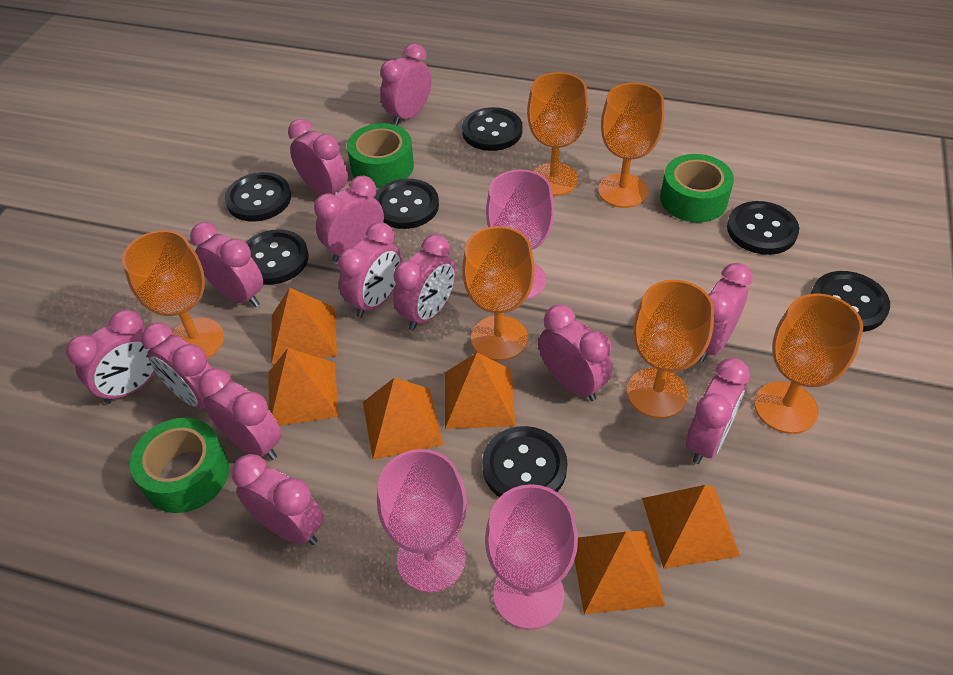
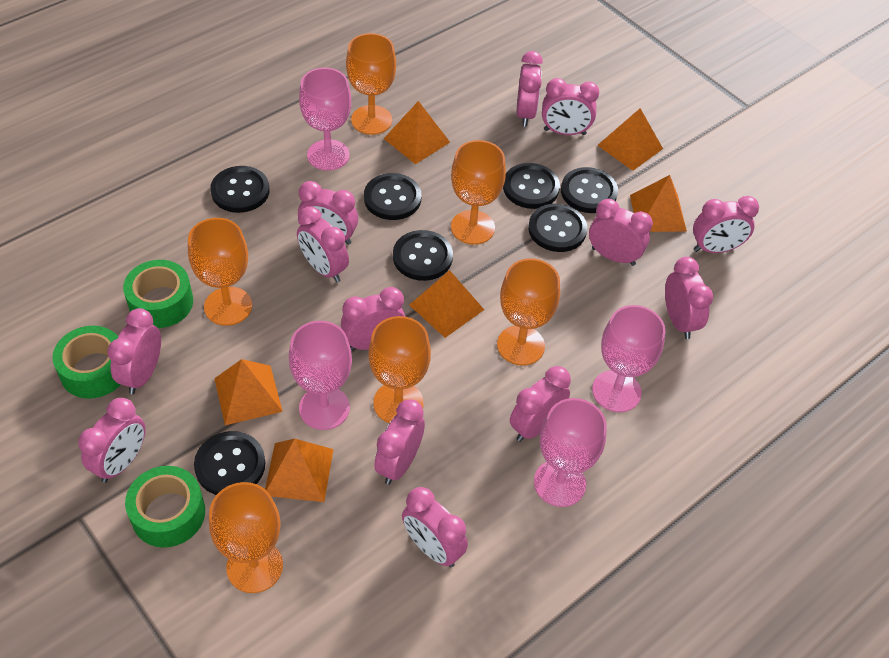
pink goblet: 3 -> 4

